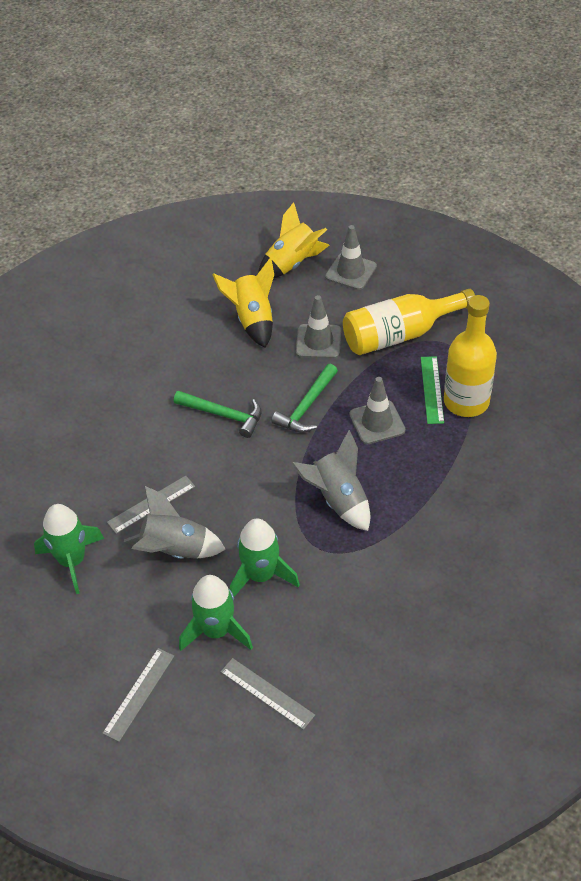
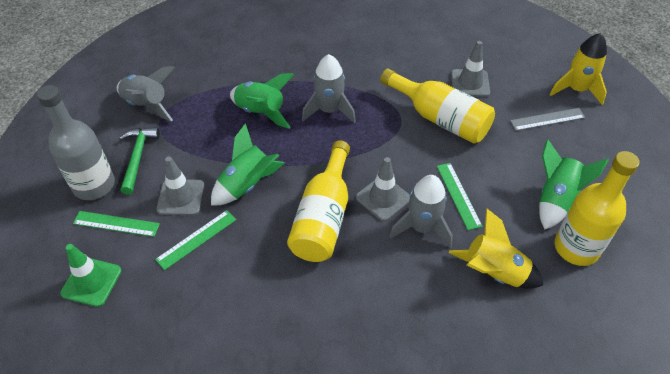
green hammer: 2 -> 1
green ruler: 1 -> 3
green traffic cone: 0 -> 1
grey bottle: 0 -> 1
grey rocket: 2 -> 3
grey ruler: 3 -> 1
yellow bottle: 2 -> 3

